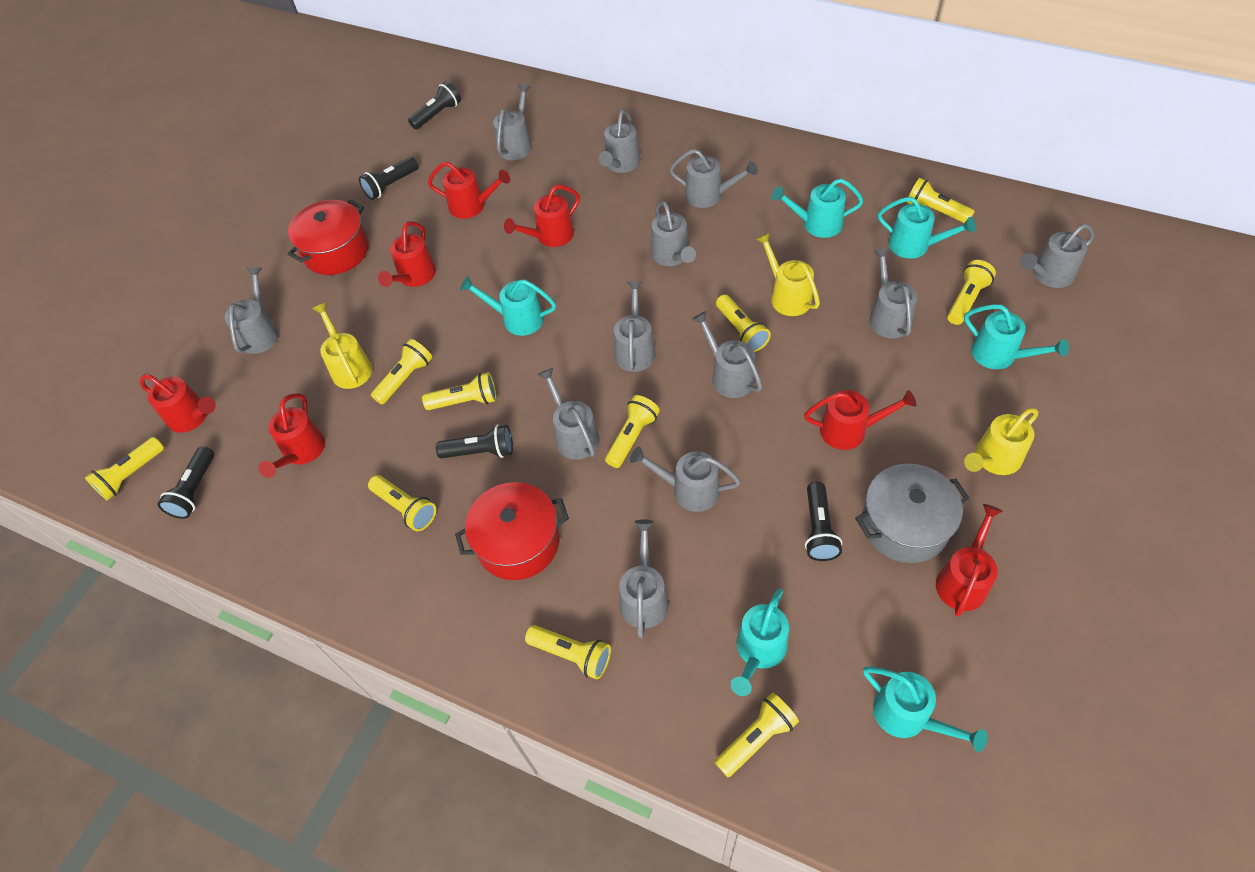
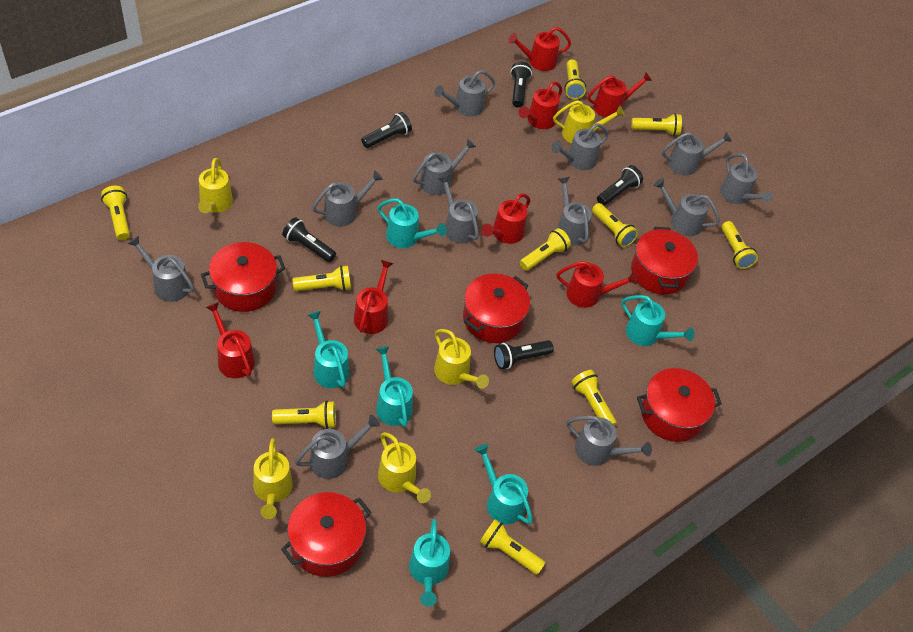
grey pot: 1 -> 0
red pot: 2 -> 5
yellow watering can: 3 -> 5

